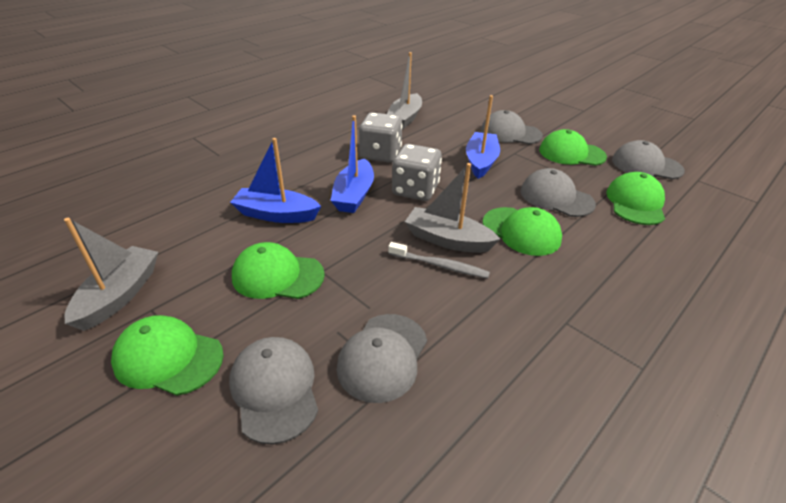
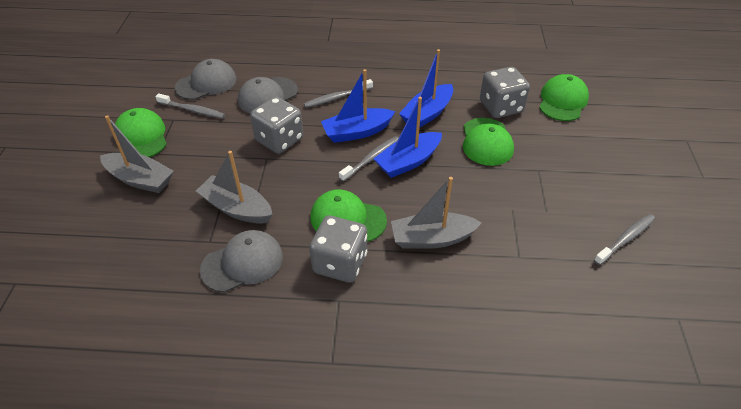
green cap: 5 -> 4
grey cap: 5 -> 3
grey dice: 2 -> 3
grey toothbrush: 1 -> 4

